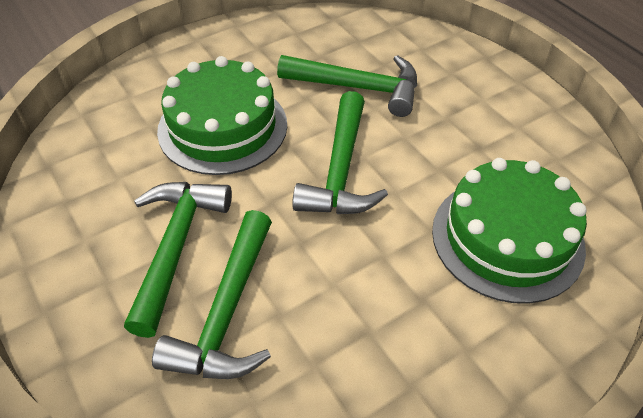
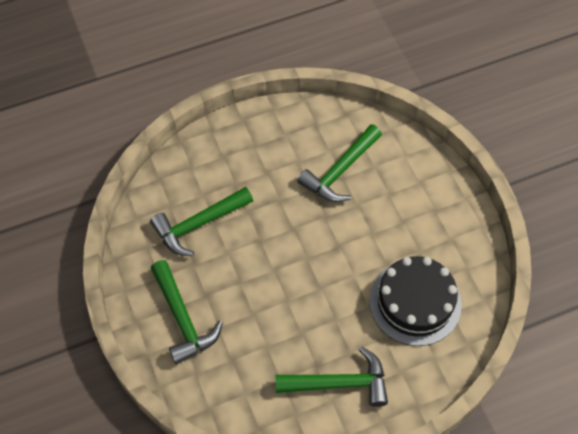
black cake: 0 -> 1
green cake: 2 -> 0

